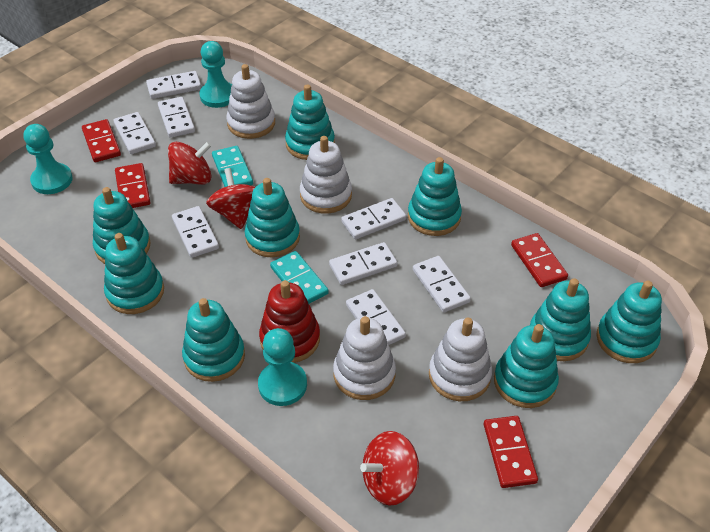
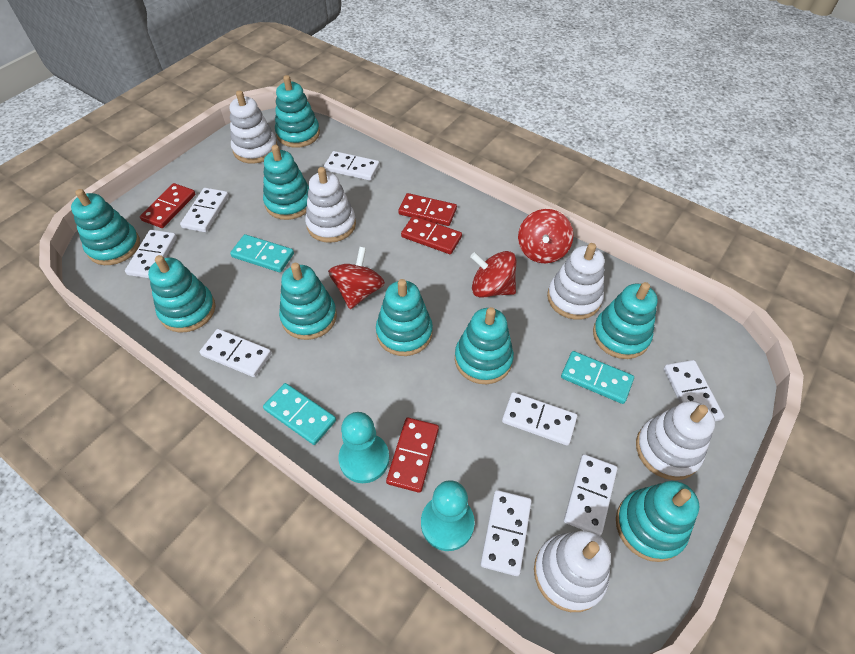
red stacking toy: 1 -> 0
turquoise domino: 2 -> 3
turquoise pawn: 3 -> 2
white stacking toy: 4 -> 5

